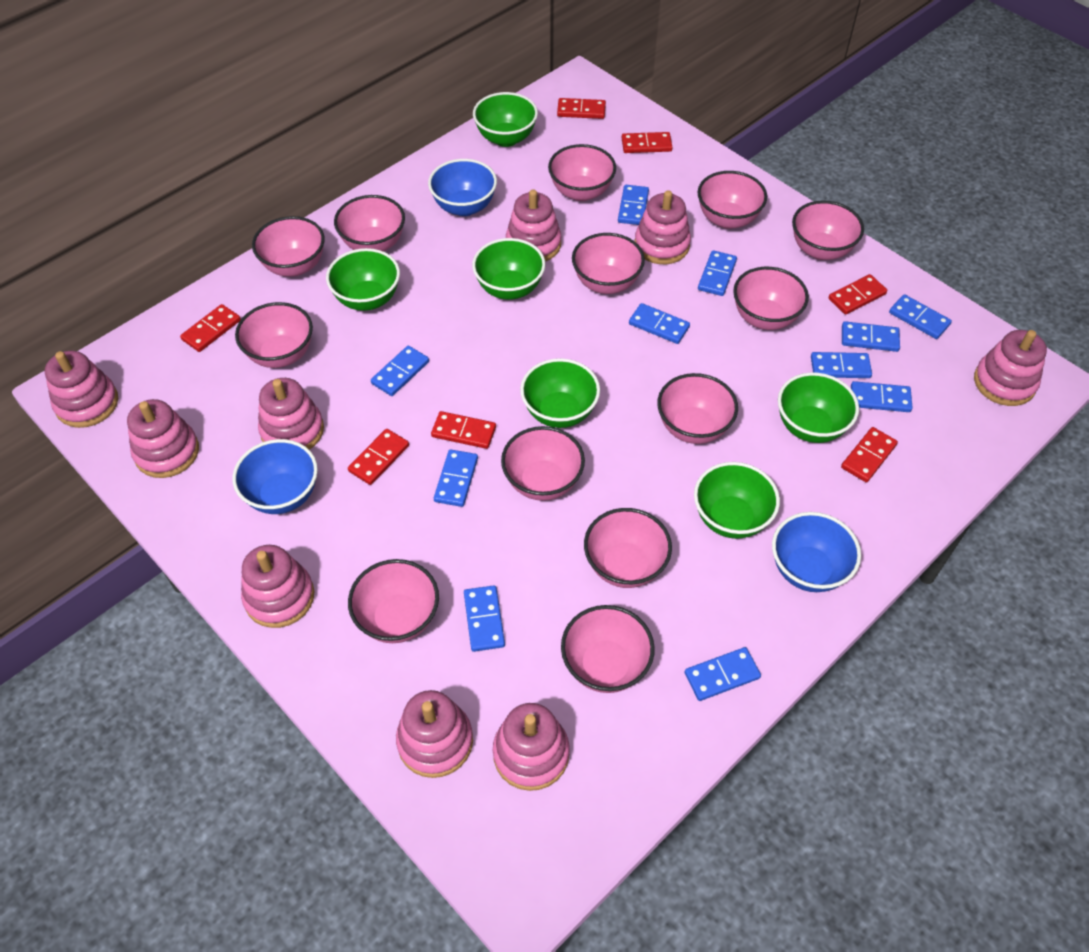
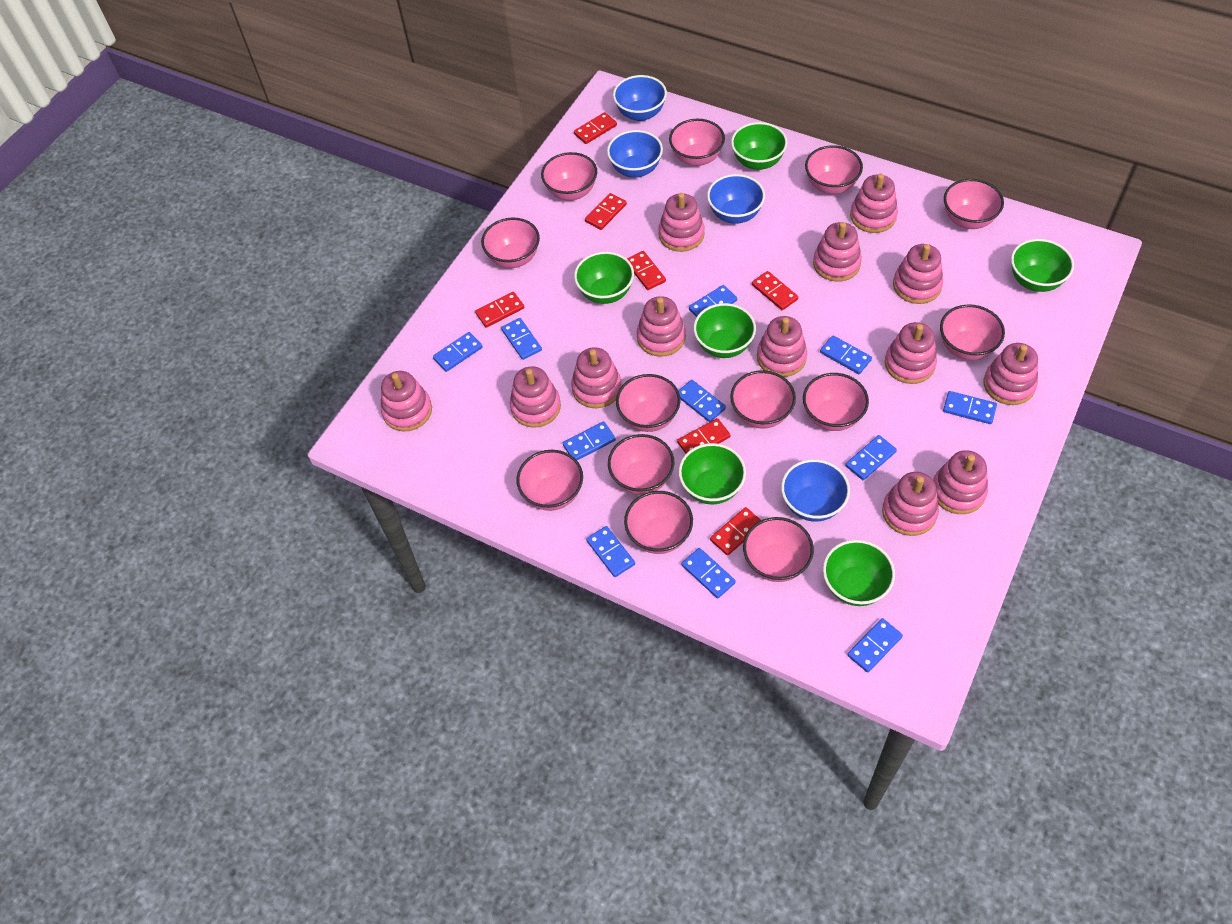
blue bowl: 3 -> 4
pink stacking toy: 9 -> 13

